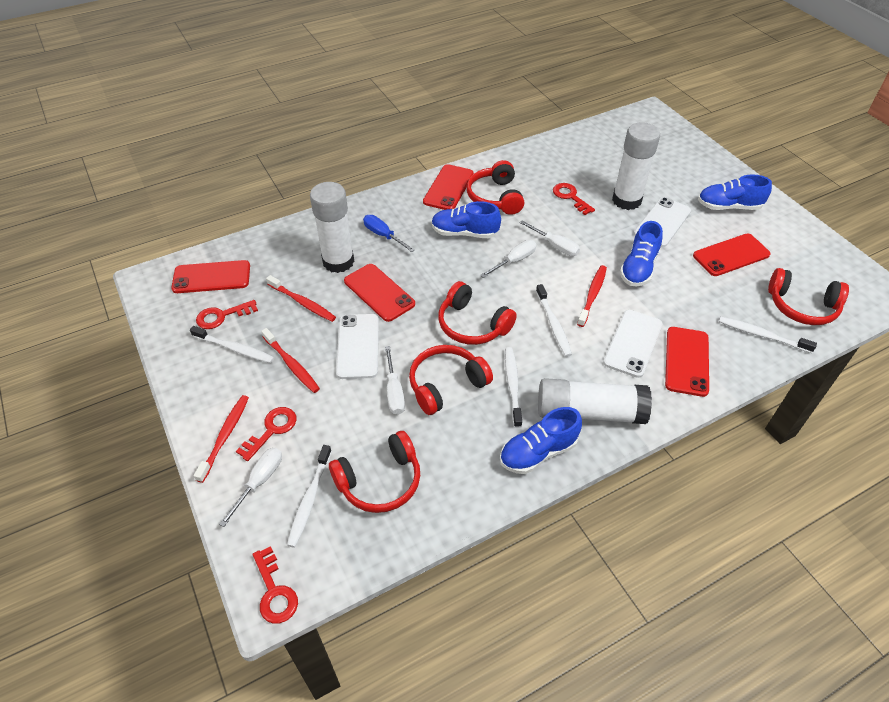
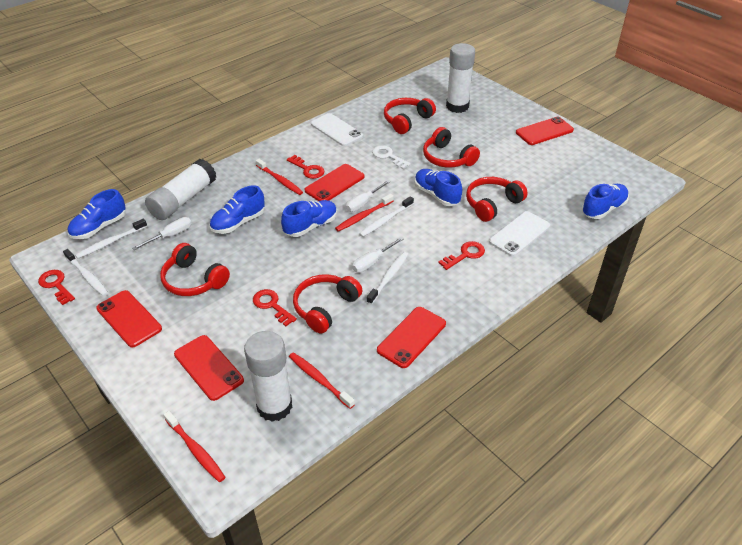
blue screwdriver: 1 -> 0
blue shoe: 4 -> 5
white key: 0 -> 1
white phone: 3 -> 2
white screwdriver: 4 -> 3
white toothbrush: 5 -> 4

